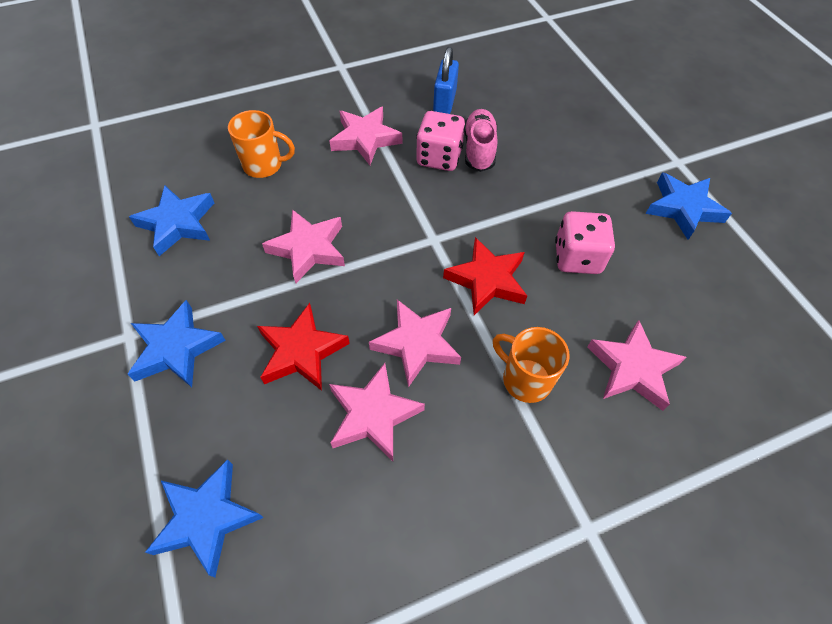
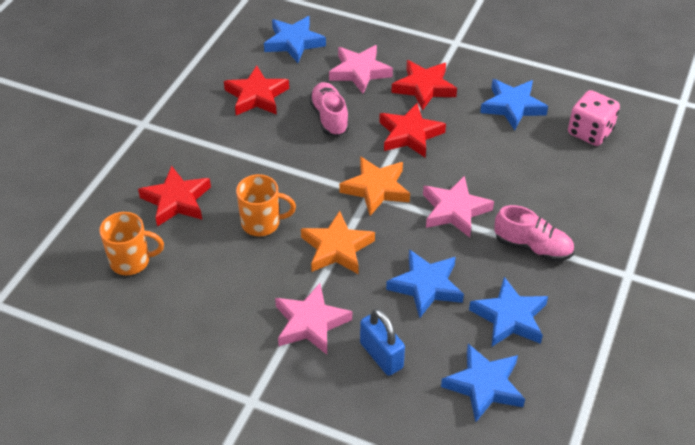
blue star: 4 -> 5
orange star: 0 -> 2
pink dice: 2 -> 1
pink shoe: 1 -> 2
pink star: 5 -> 3
red star: 2 -> 4

